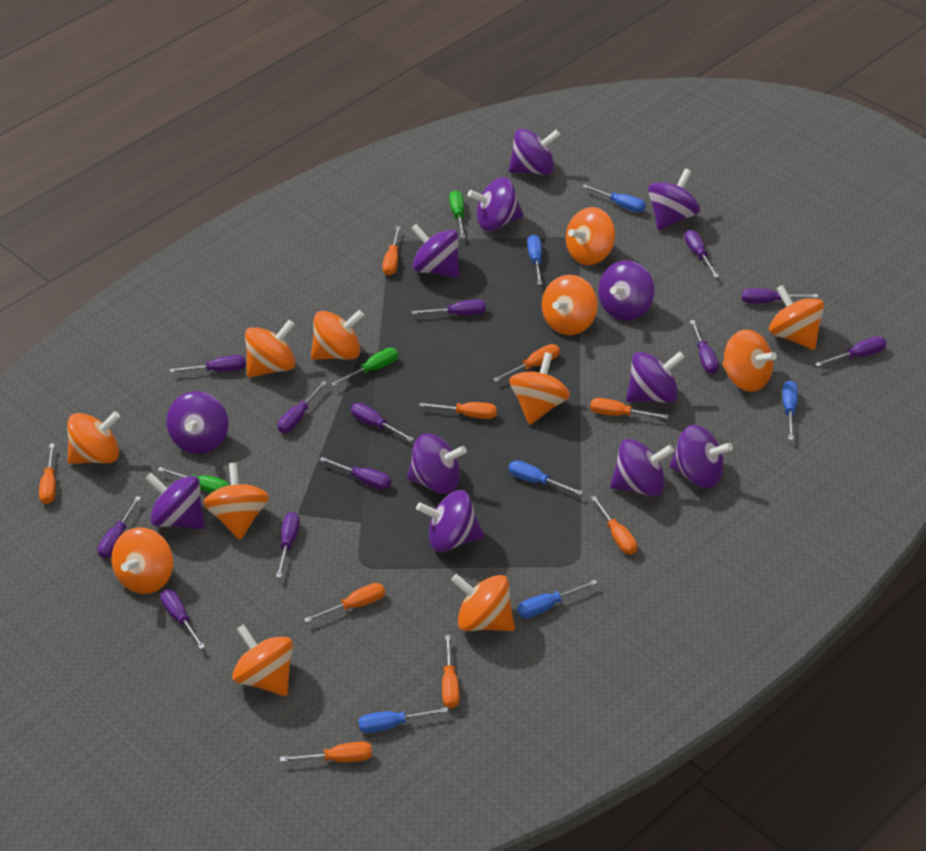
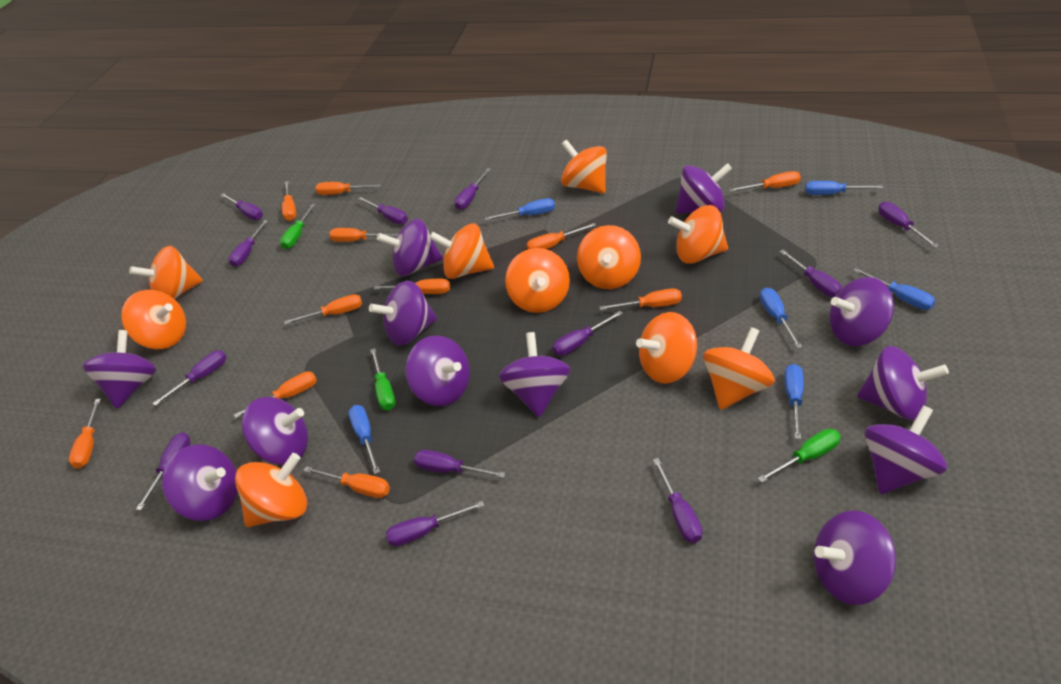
orange screwdriver: 9 -> 11
orange spinning top: 12 -> 10

